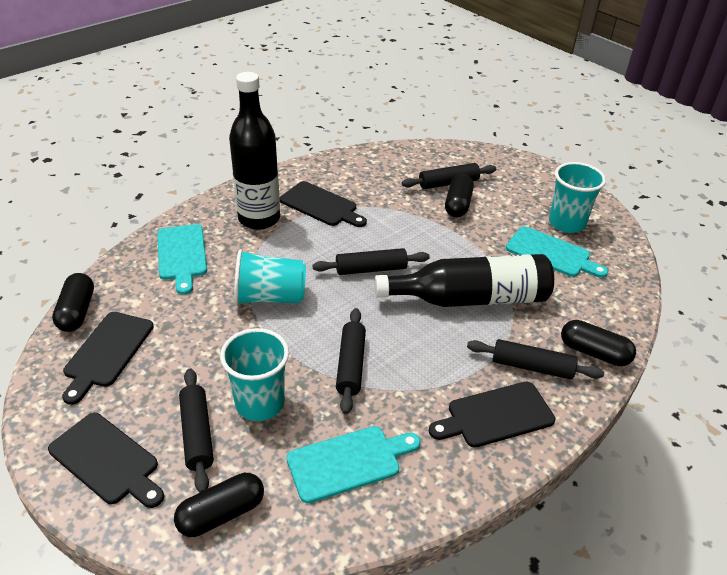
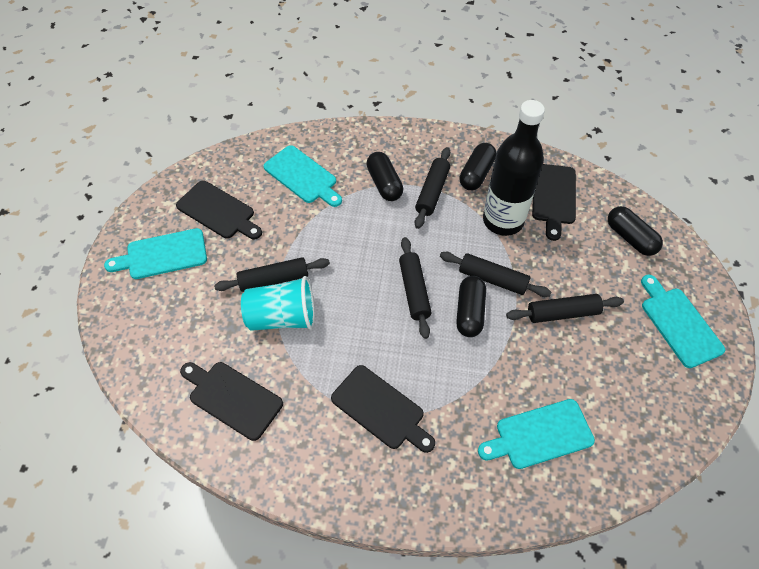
black bottle: 2 -> 1
turquoise cup: 3 -> 1
turquoise cutting board: 3 -> 4

